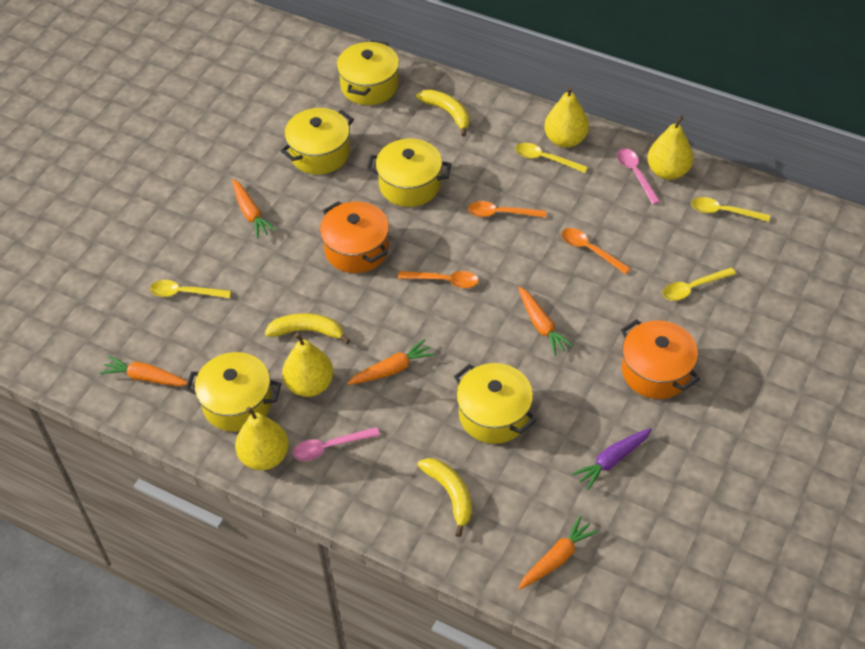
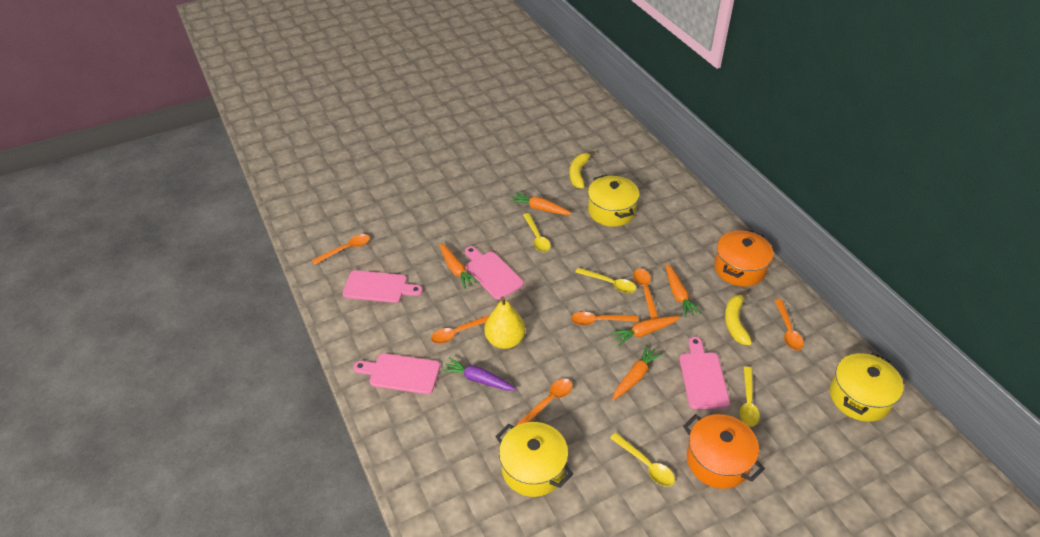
orange spoon: 3 -> 6
pink cutting board: 0 -> 4
pink spoon: 2 -> 0
yellow banana: 3 -> 2
yellow pear: 4 -> 1
yellow pot: 5 -> 3

